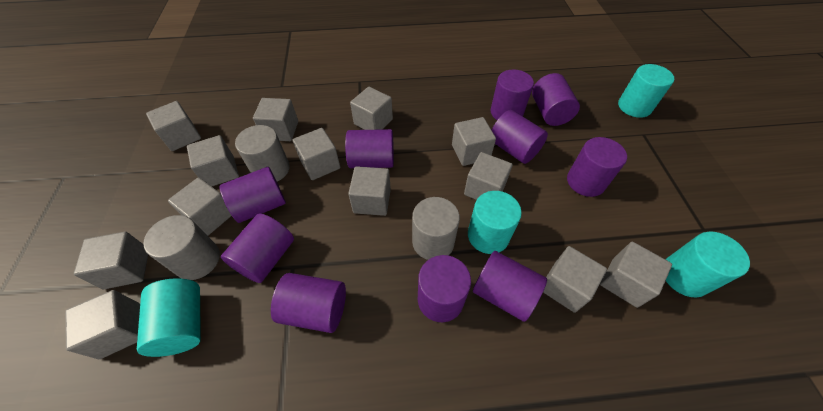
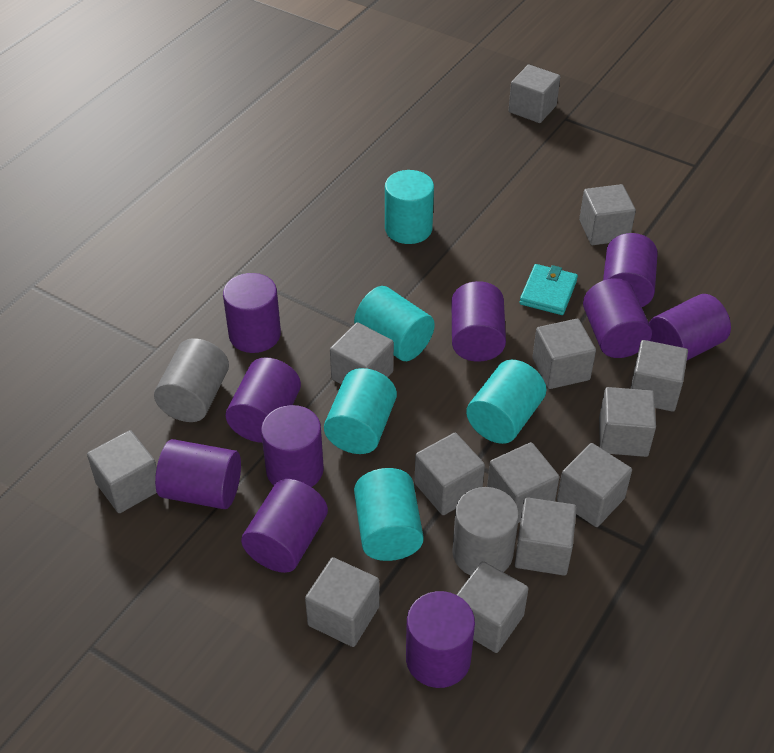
grey cylinder: 3 -> 2
turquoise cylinder: 4 -> 5
turquoise wallet: 0 -> 1

